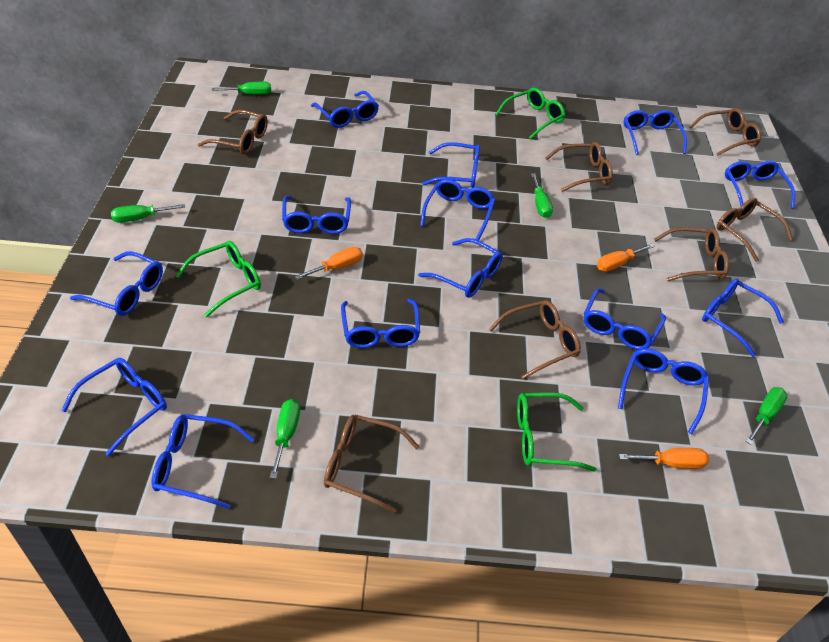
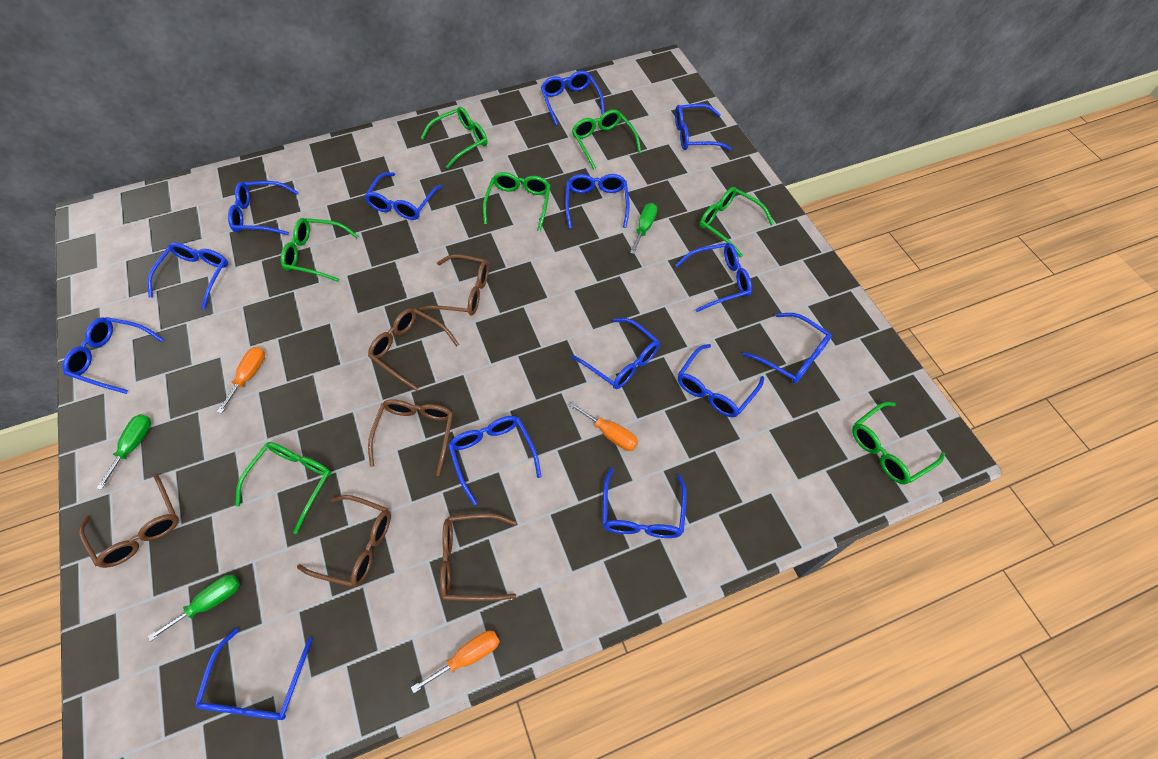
brown glasses: 7 -> 6
green glasses: 3 -> 7
green screwdriver: 5 -> 3

